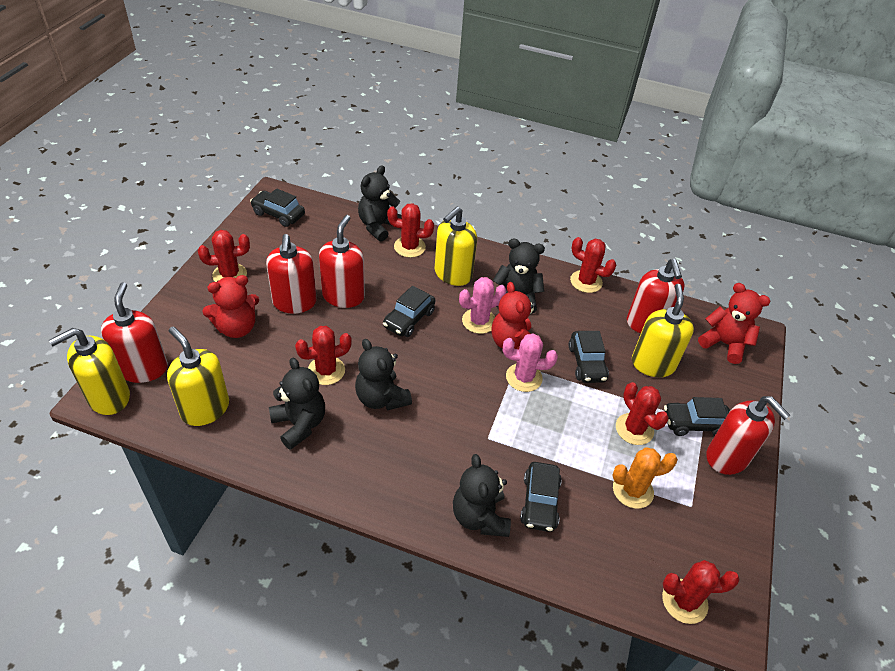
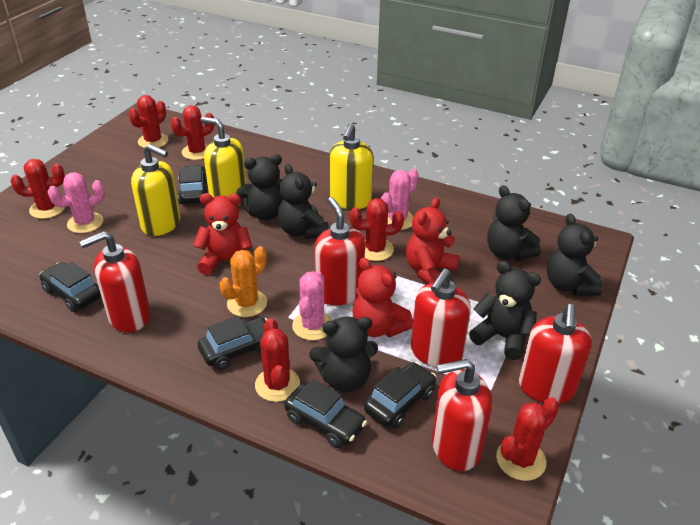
black teddy bear: 5 -> 6
pink cactus: 2 -> 3
yellow soap dispenser: 4 -> 3

